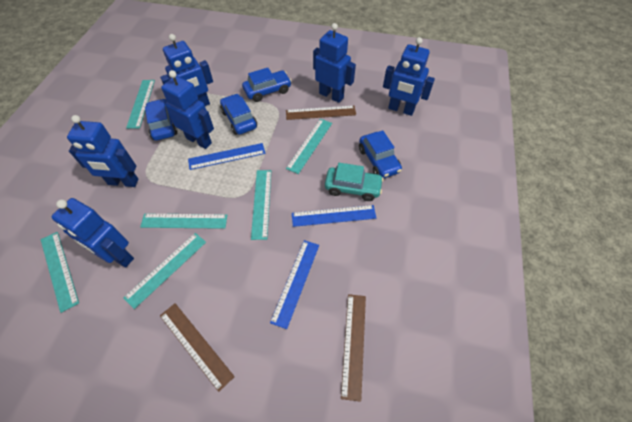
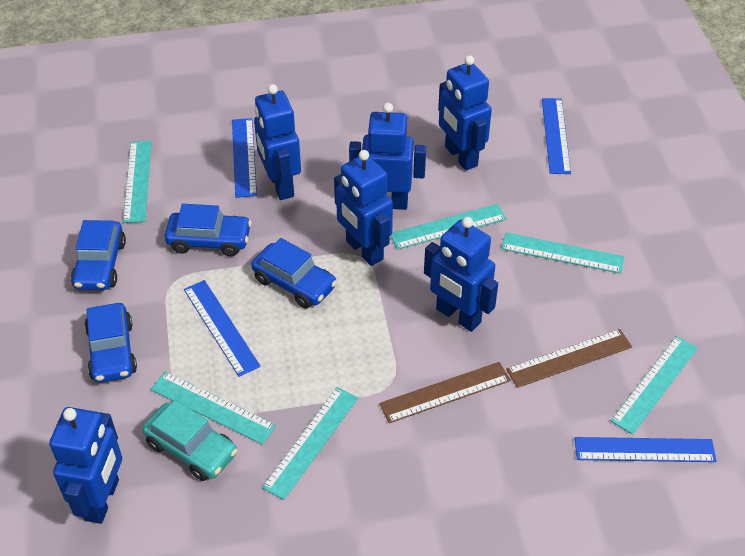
blue ruler: 3 -> 4
brown ruler: 3 -> 2

